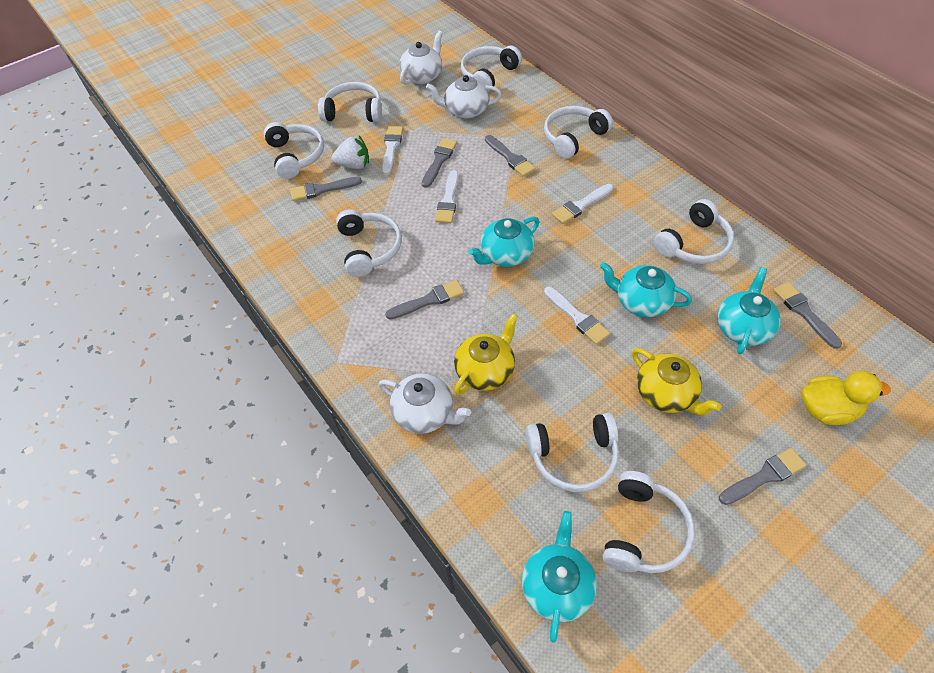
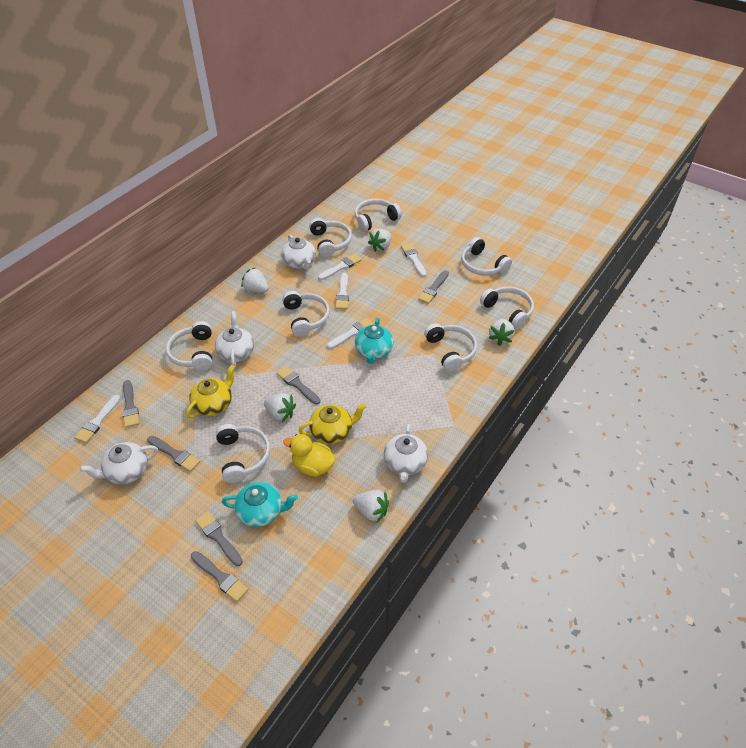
turquoise teapot: 4 -> 2
white brush: 4 -> 5
white strawberry: 1 -> 5
white teapot: 3 -> 4

